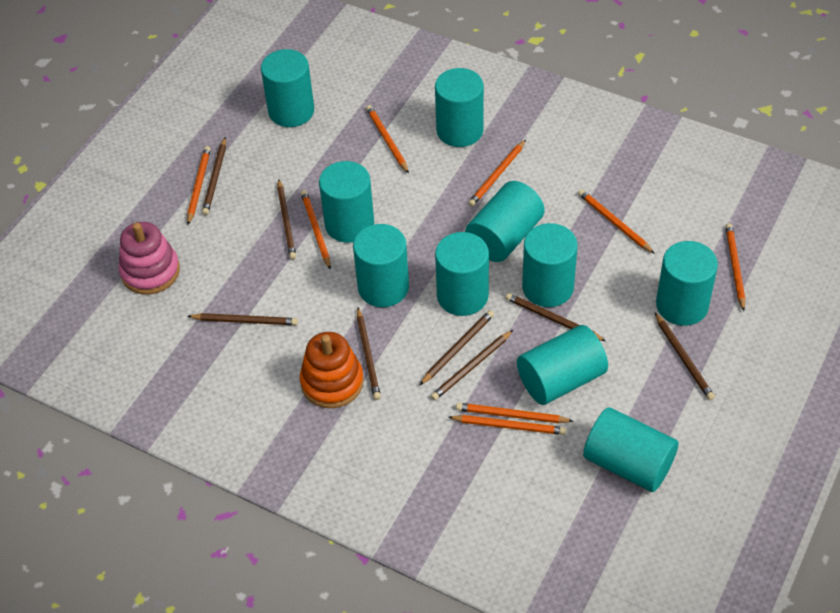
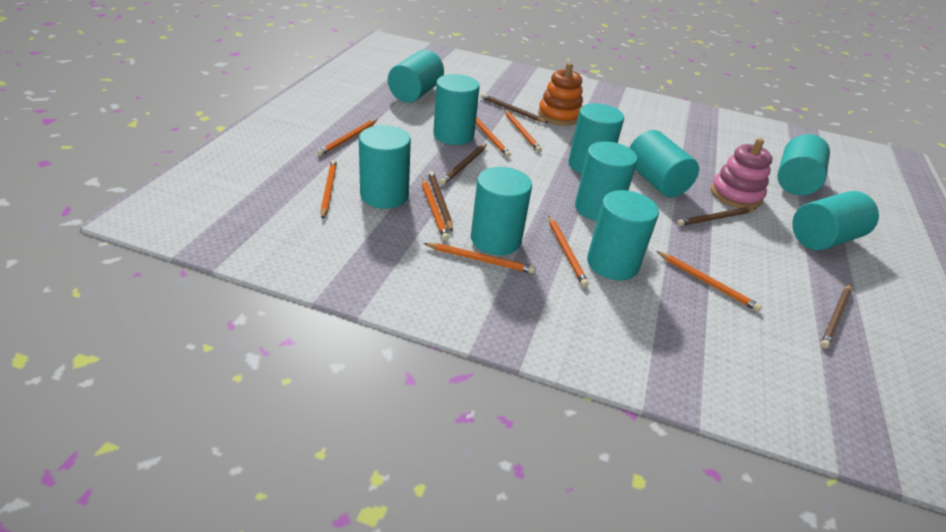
brown pencil: 8 -> 5

